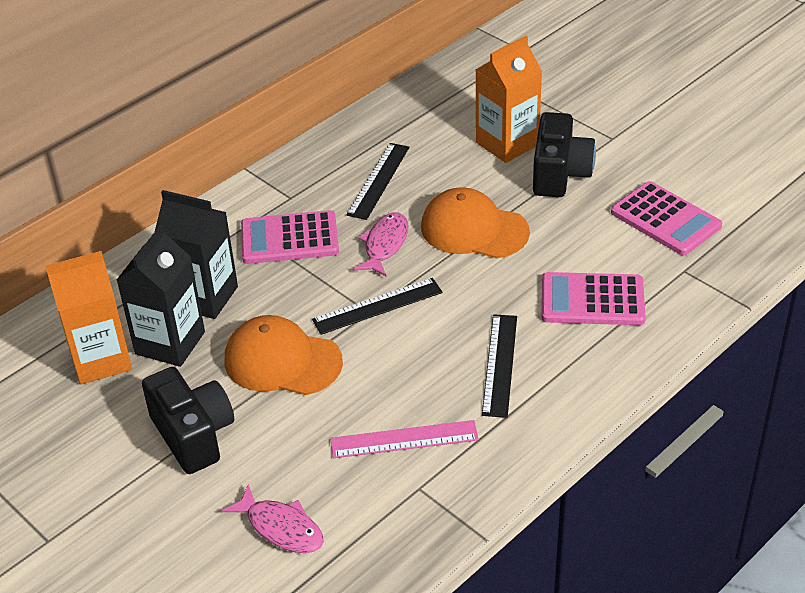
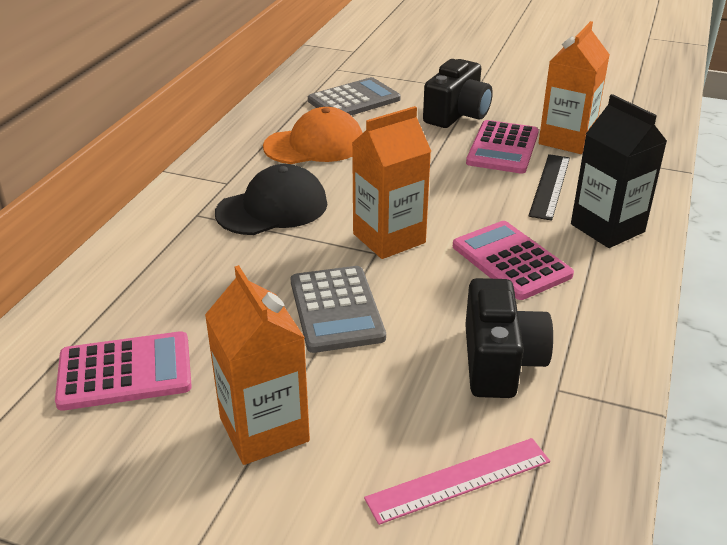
black cap: 0 -> 1
black carton: 2 -> 1
black ruler: 3 -> 1
grey calculator: 0 -> 2
orange cap: 2 -> 1
orange carton: 2 -> 3
pink fish: 2 -> 0

